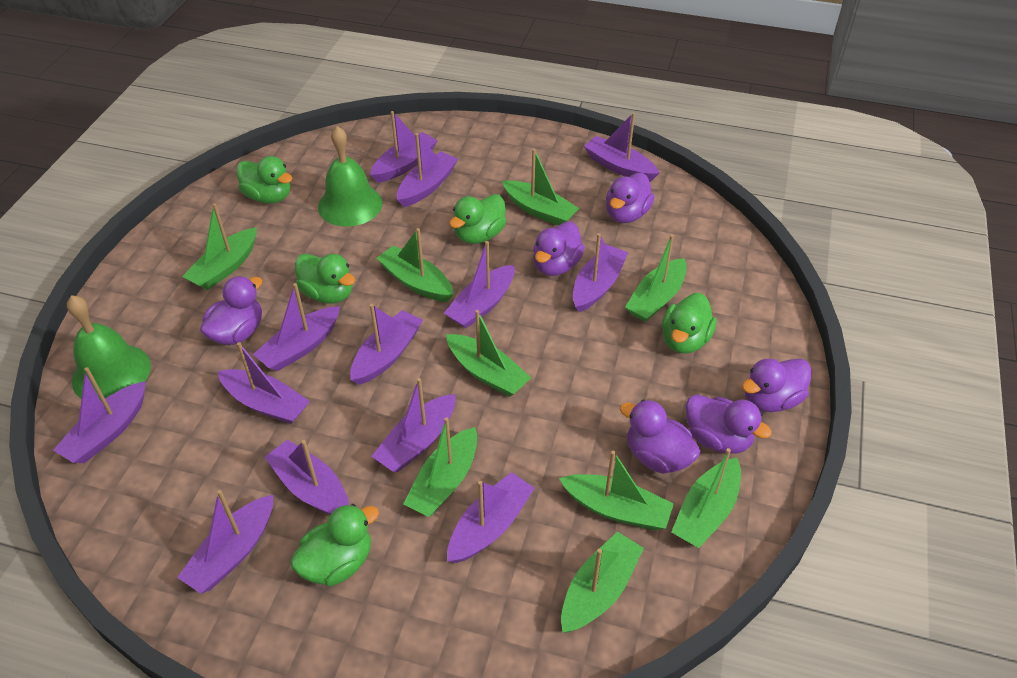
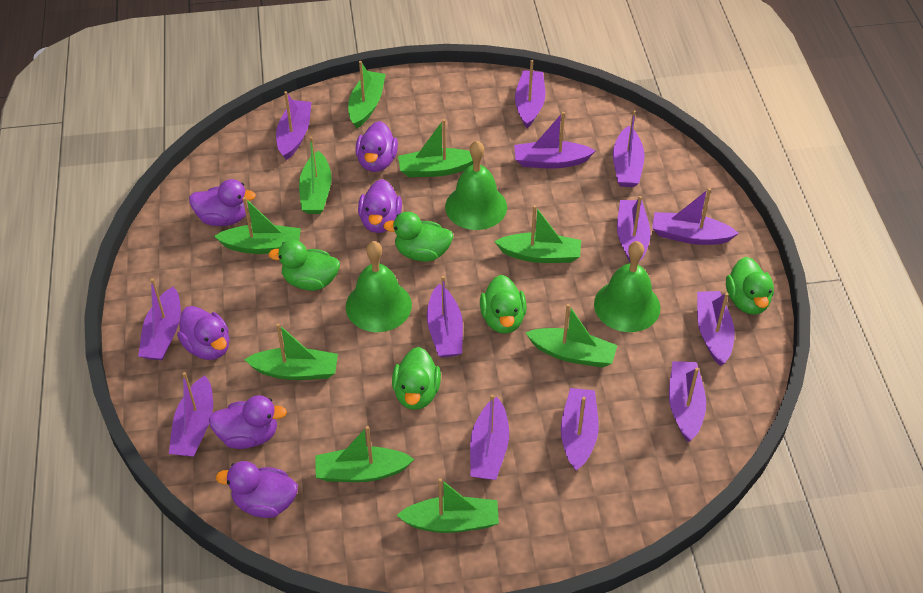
green bell: 2 -> 3

